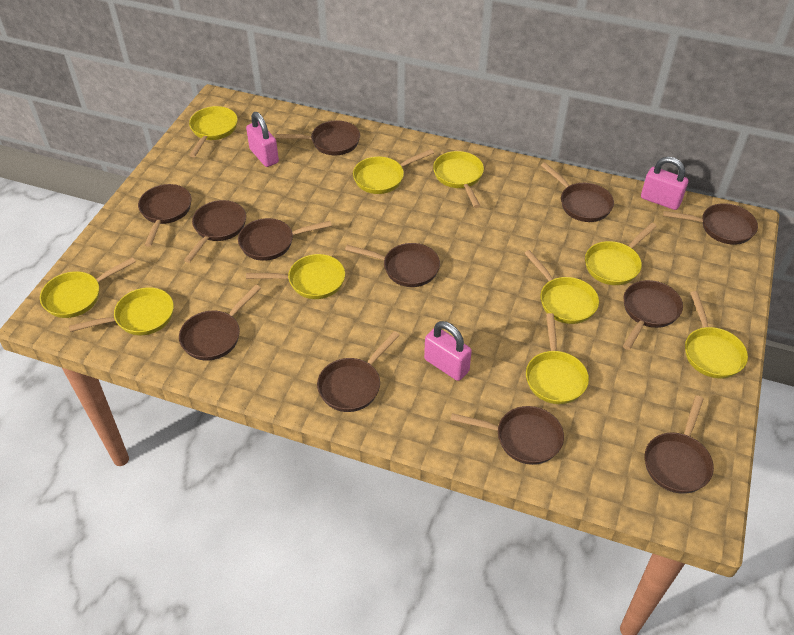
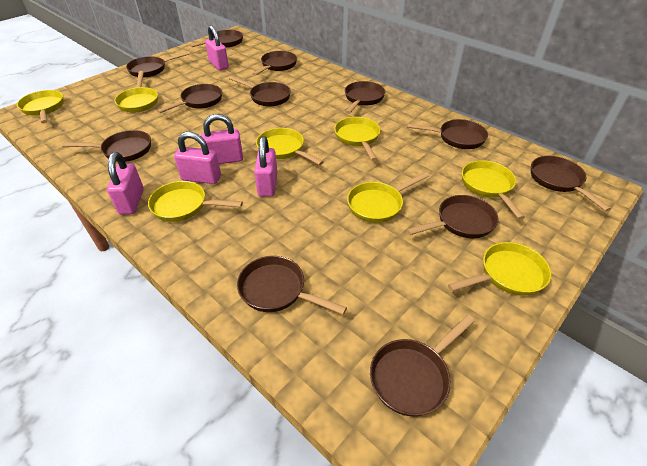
pink padlock: 3 -> 5
yellow pan: 10 -> 8

